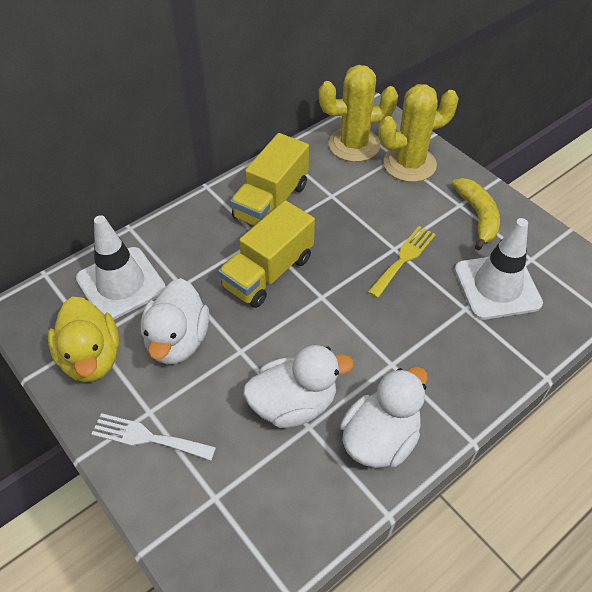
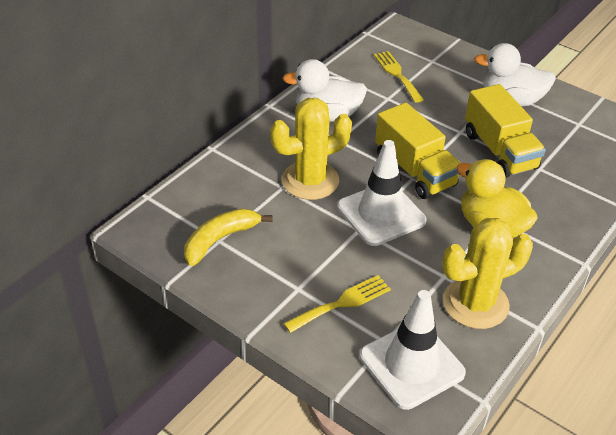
white duck: 3 -> 2
white fork: 1 -> 0
yellow fork: 1 -> 2

